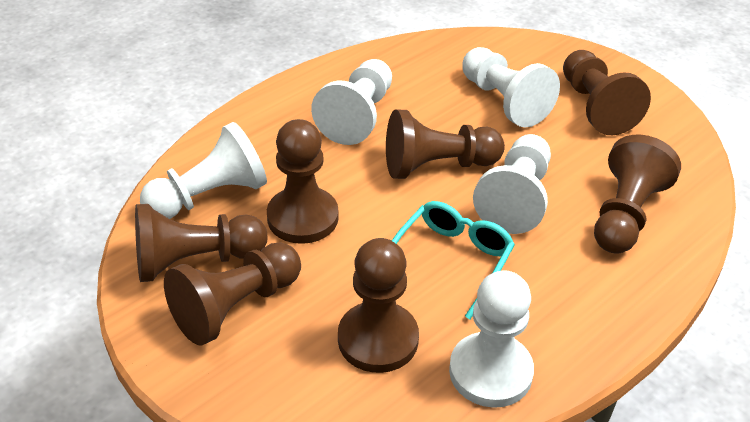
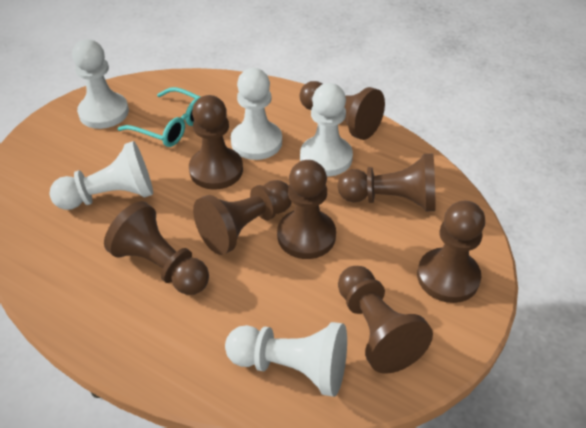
brown pawn: 7 -> 8

